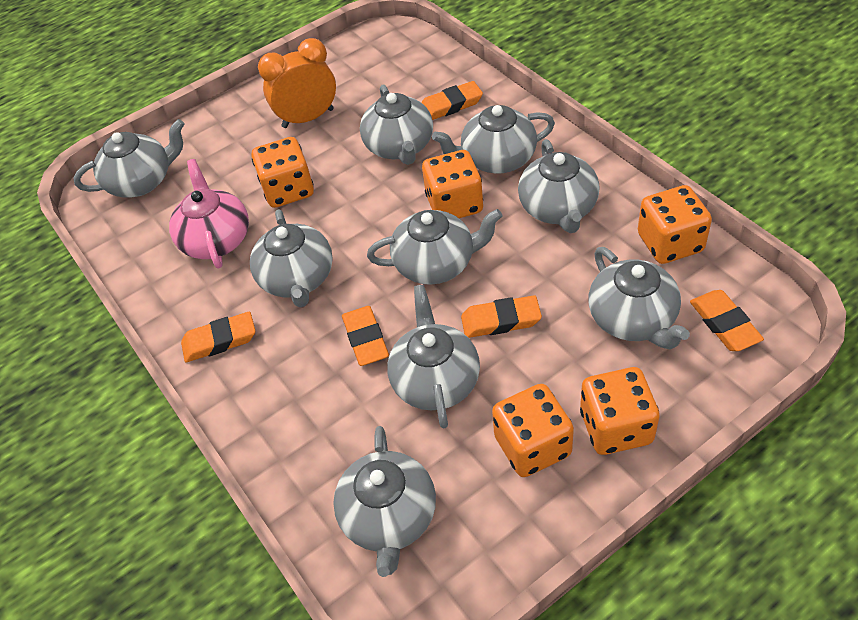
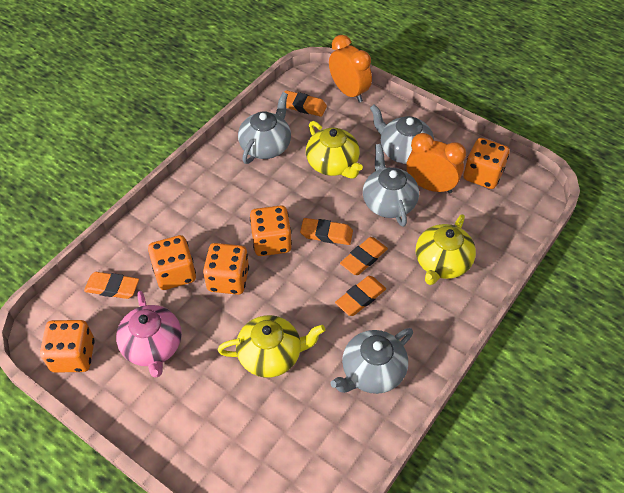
grey teapot: 9 -> 4
orange clock: 1 -> 2
yellow teapot: 0 -> 3

